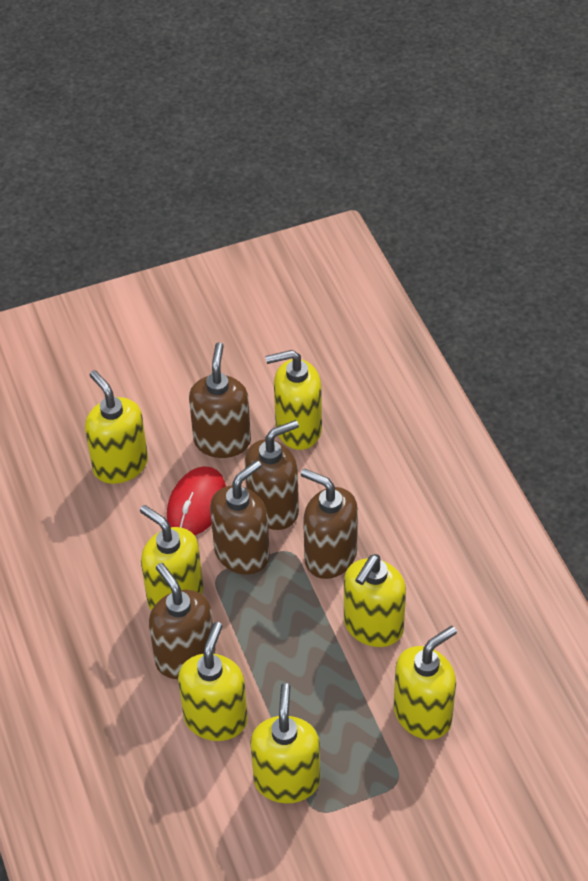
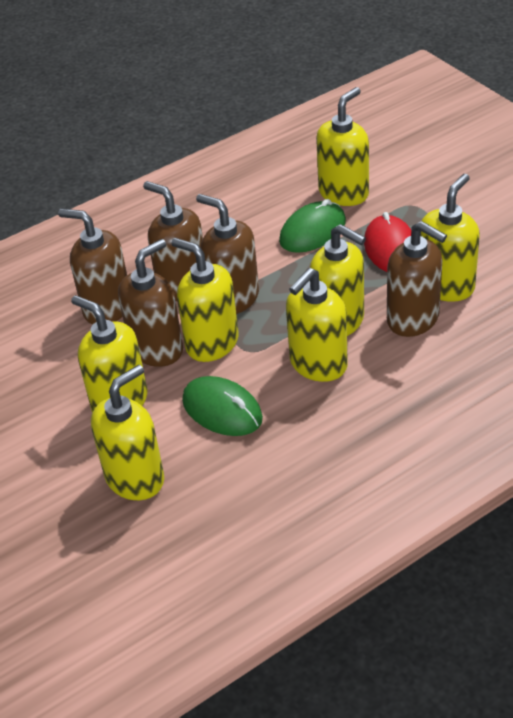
green mouse: 0 -> 2

